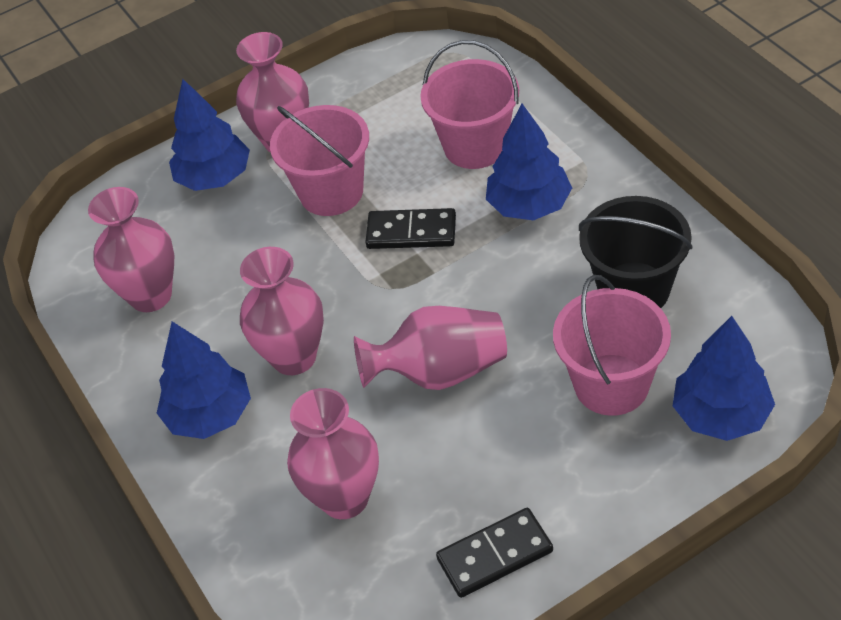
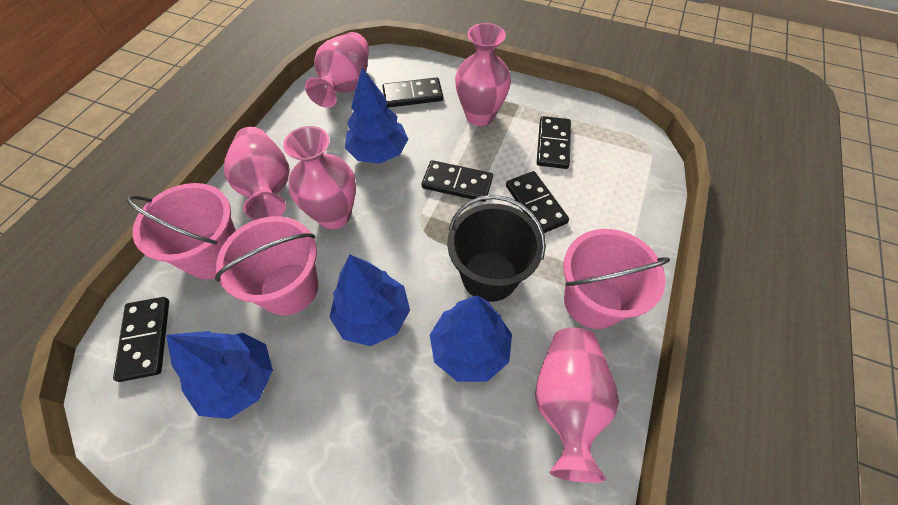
black domino: 2 -> 5

